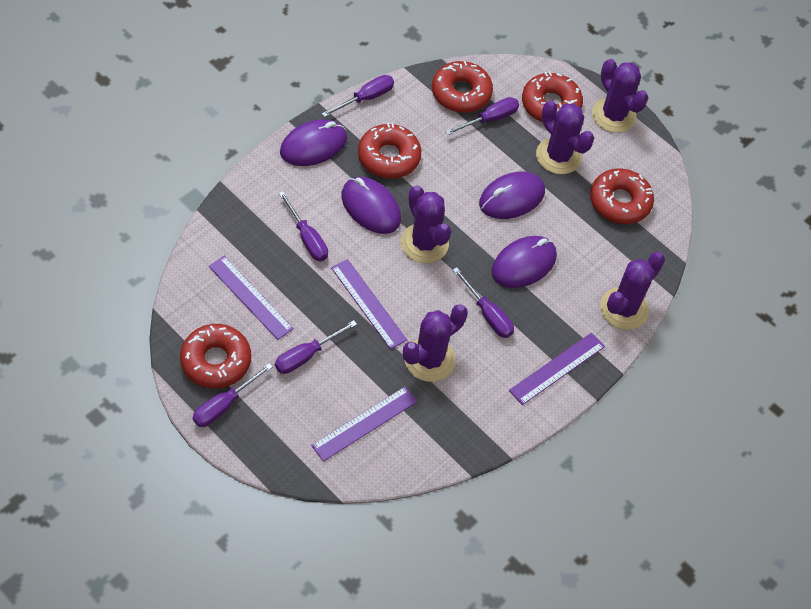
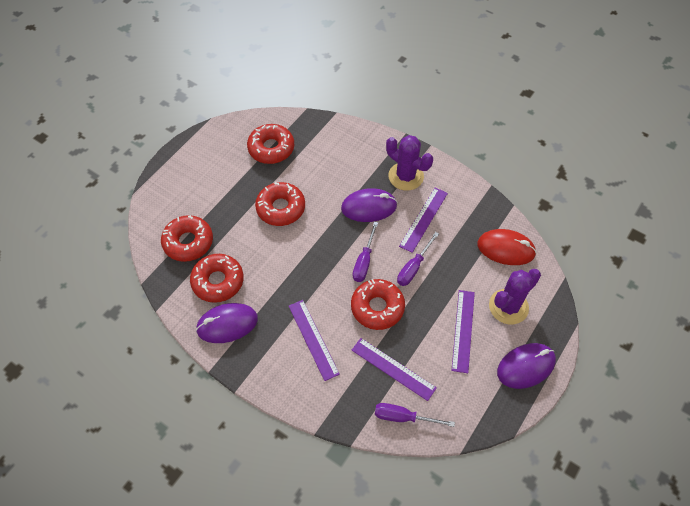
purple cactus: 5 -> 2
purple mouse: 4 -> 3
purple screwdriver: 6 -> 3
red mouse: 0 -> 1

